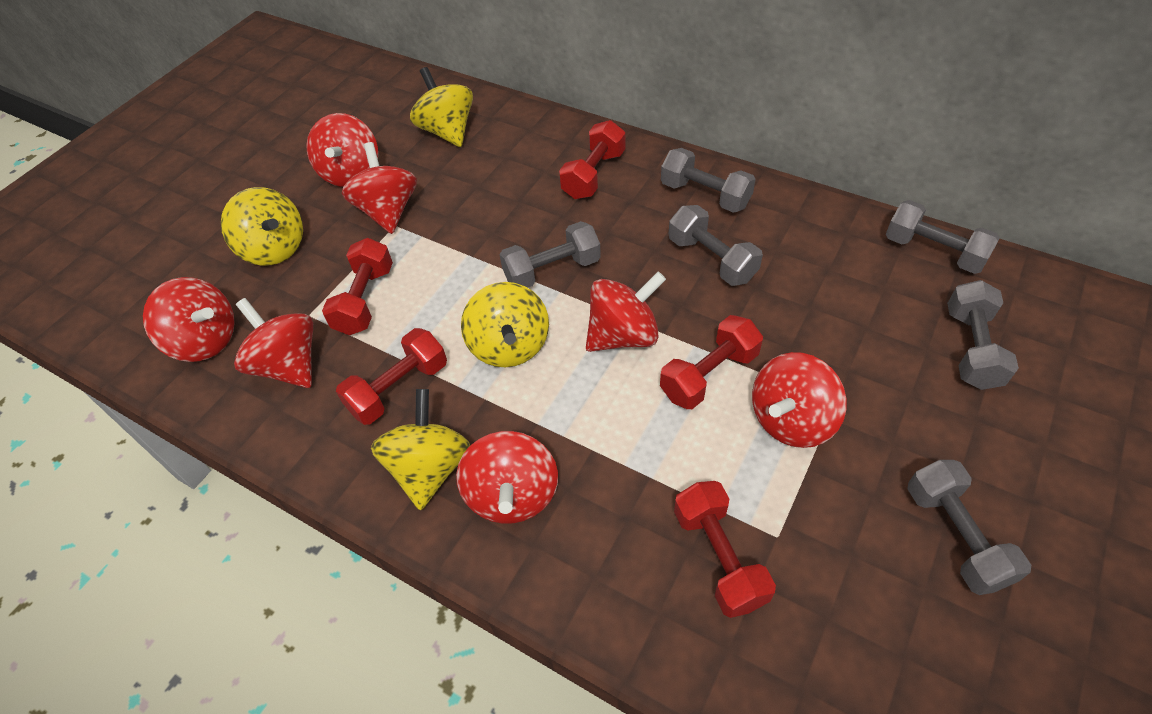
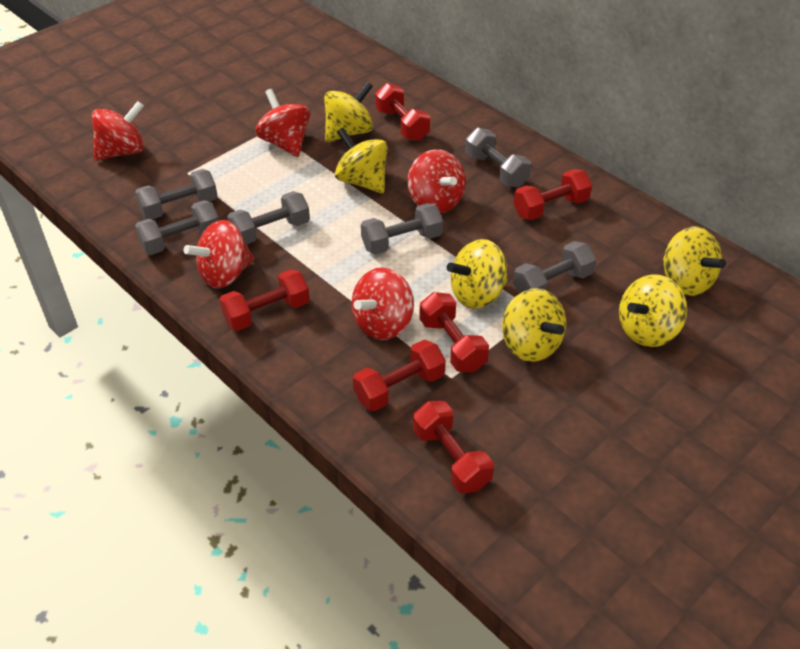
red dumbbell: 5 -> 6
red spinning top: 7 -> 5
yellow spinning top: 4 -> 6

